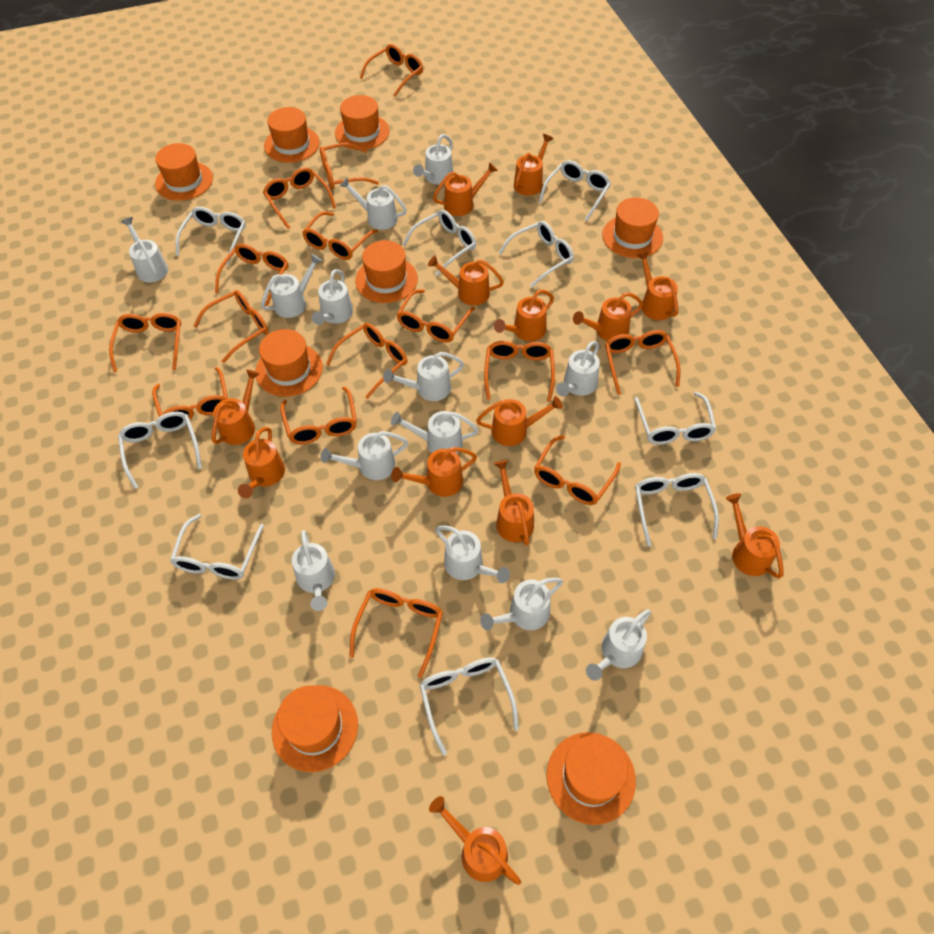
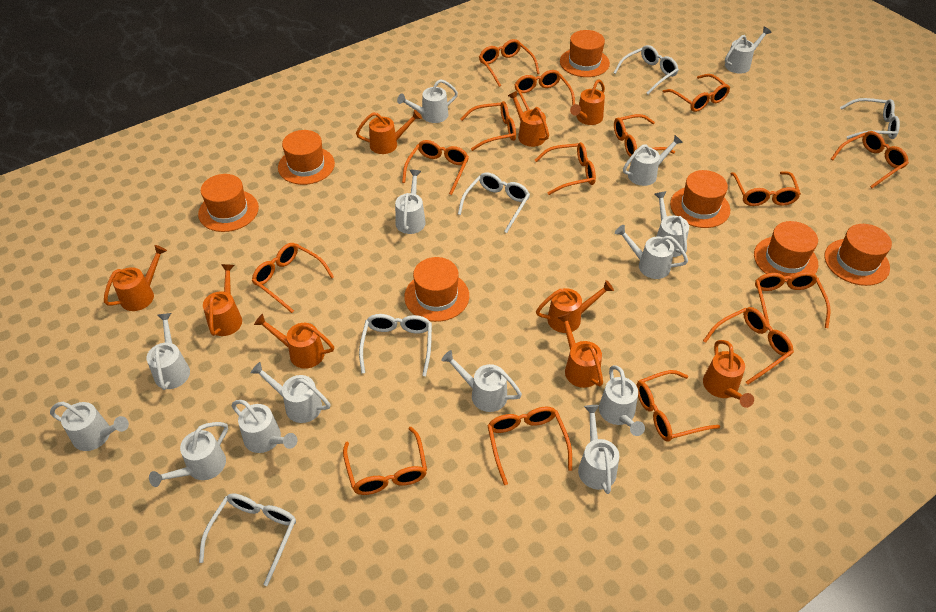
orange hat: 8 -> 7
orange watering can: 13 -> 9
white glasses: 9 -> 5
white watering can: 13 -> 14

